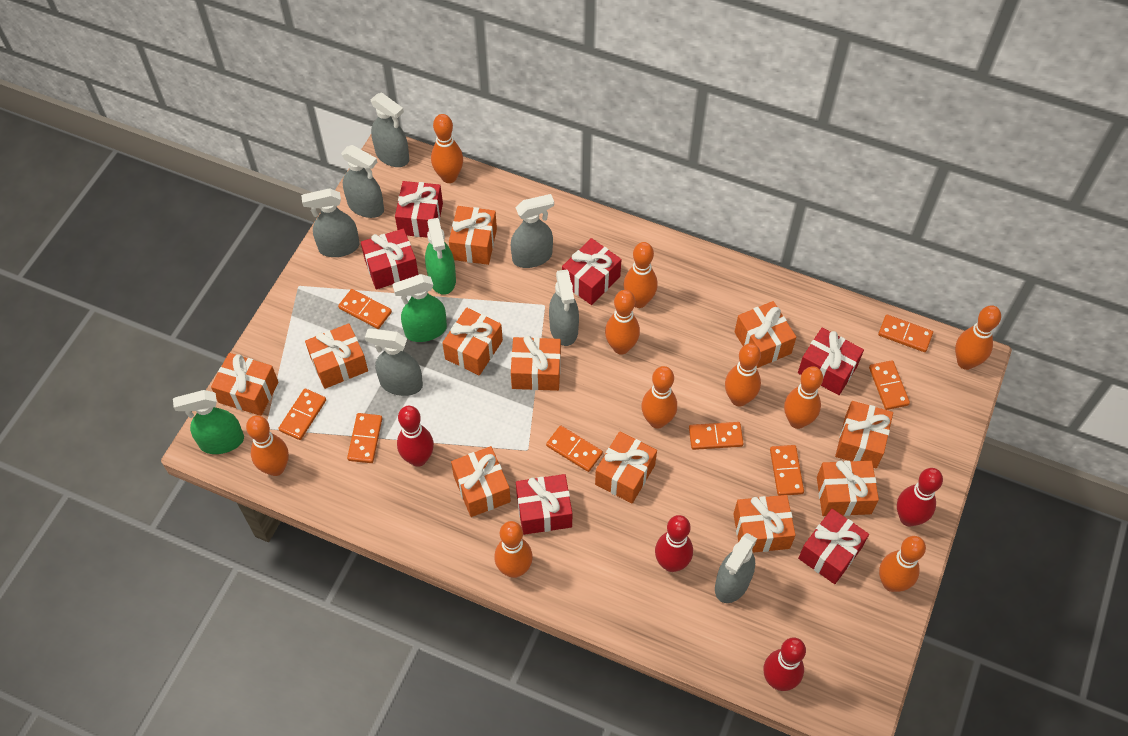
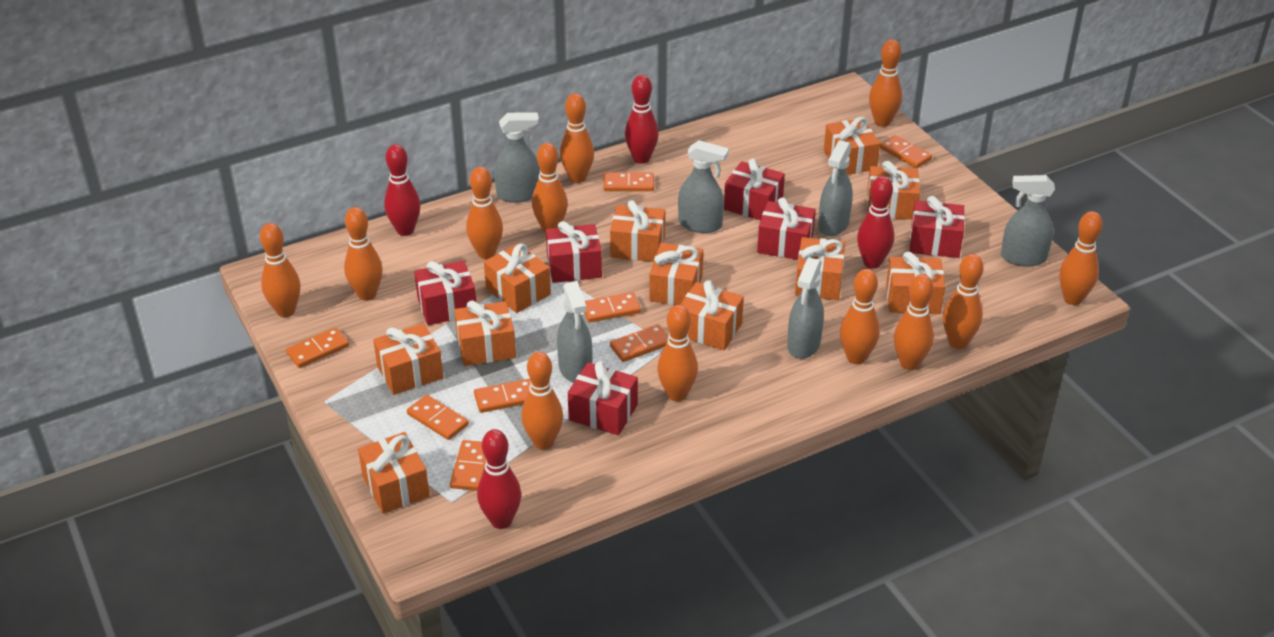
green spray bottle: 3 -> 0
grey spray bottle: 7 -> 6
orange bowling pin: 10 -> 12

